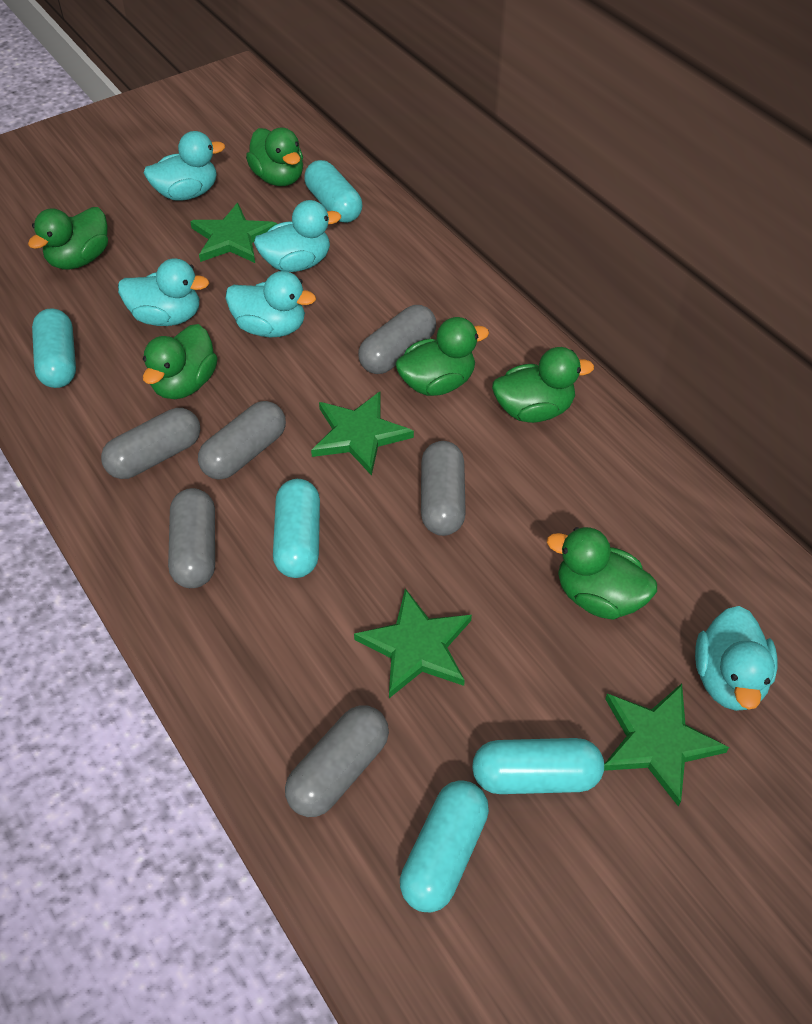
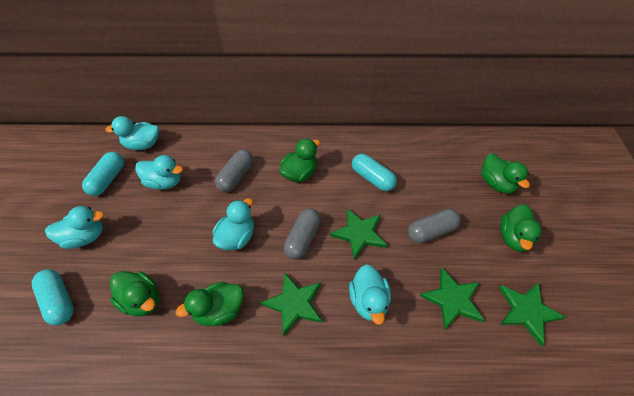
green duck: 6 -> 5
grey capsule: 6 -> 3
turquoise capsule: 5 -> 3

